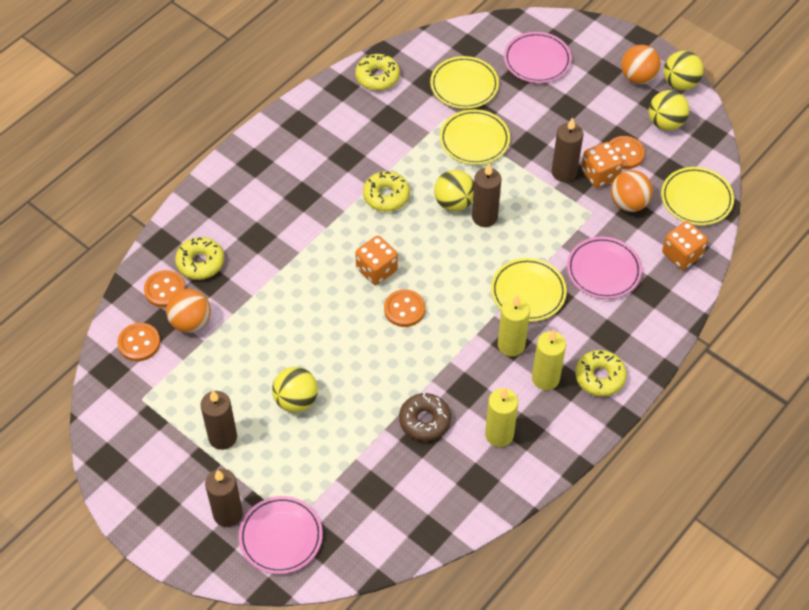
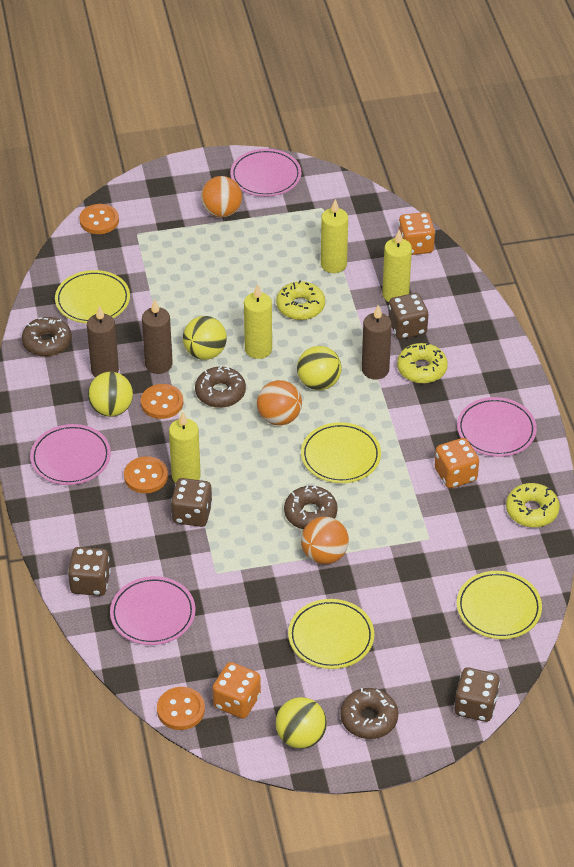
brown candle: 4 -> 3
brown dice: 0 -> 4
brown donut: 1 -> 4
pink plate: 3 -> 4
yellow candle: 3 -> 4
yellow donut: 4 -> 3

